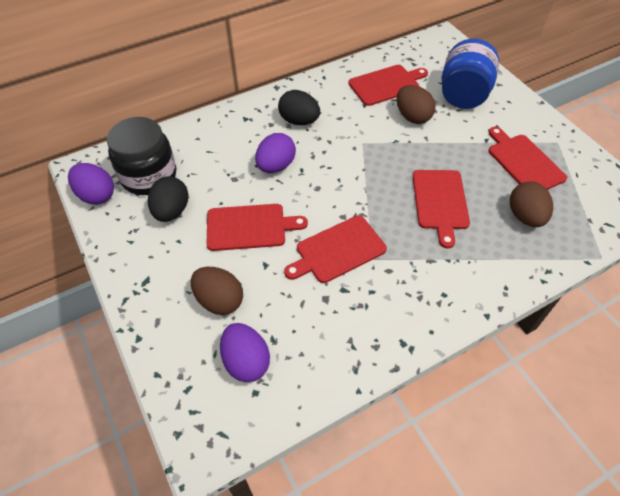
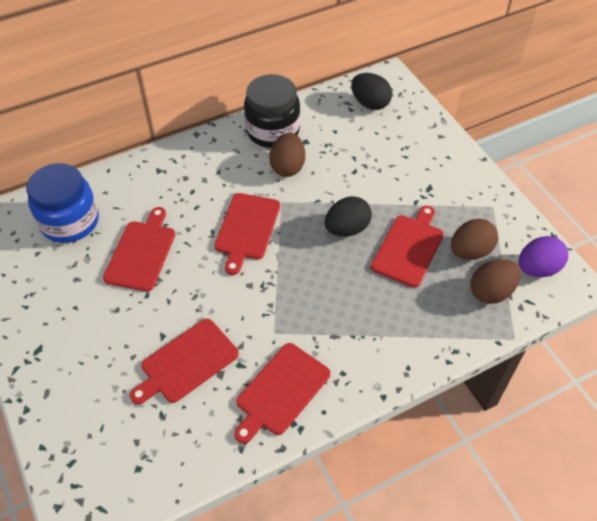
purple egg: 3 -> 1

